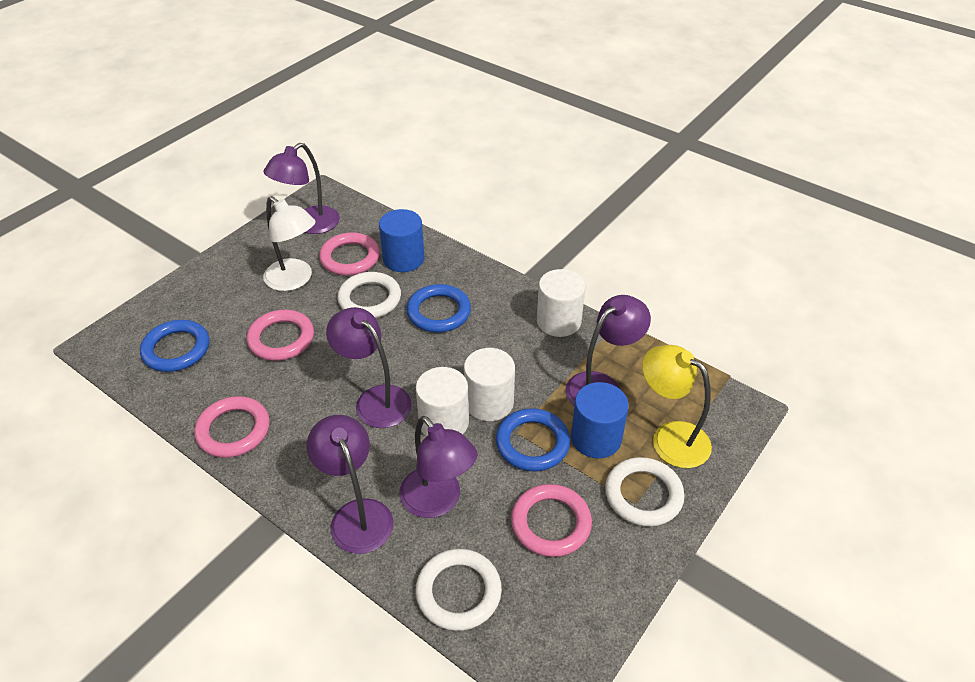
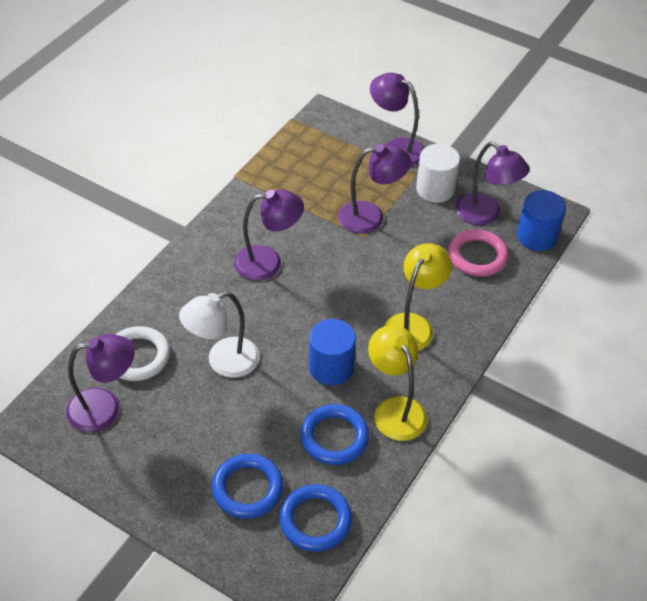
pink ring: 4 -> 1
white cylinder: 3 -> 1
white ring: 3 -> 1
yellow lamp: 1 -> 2

